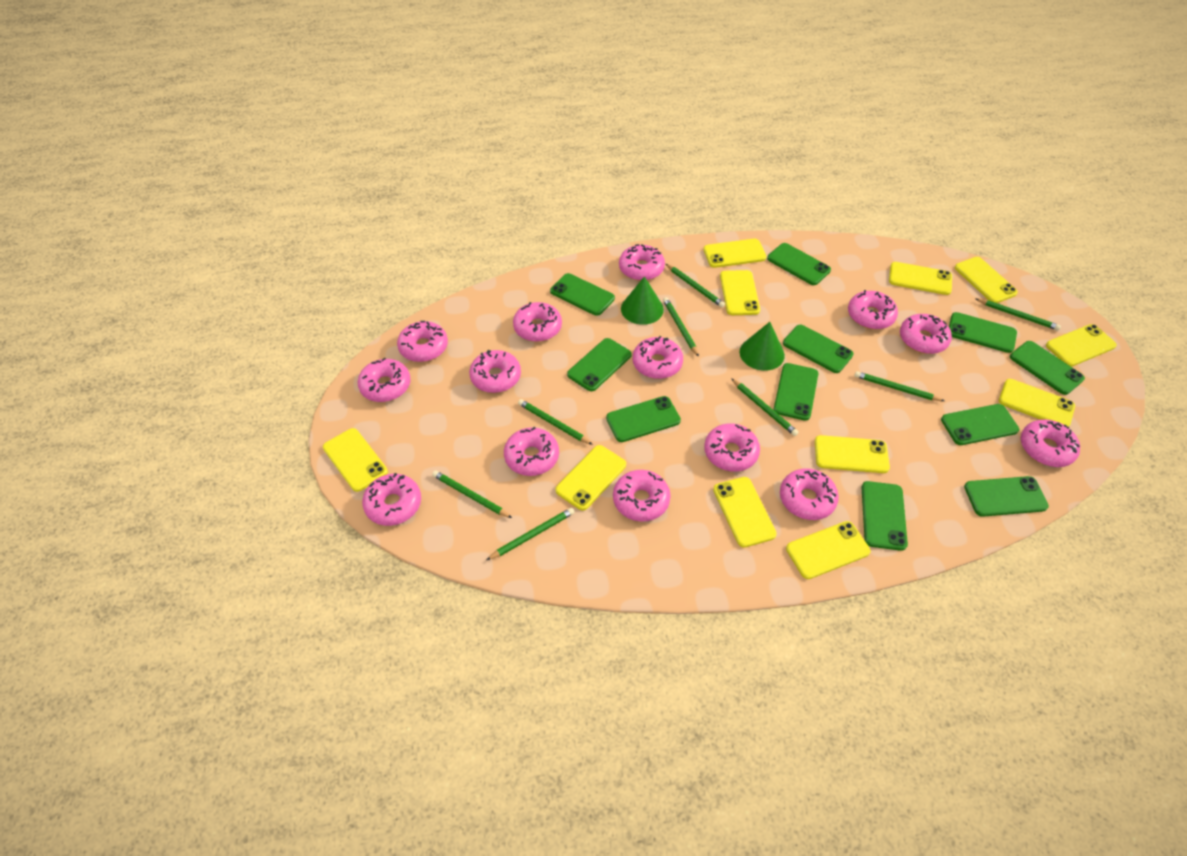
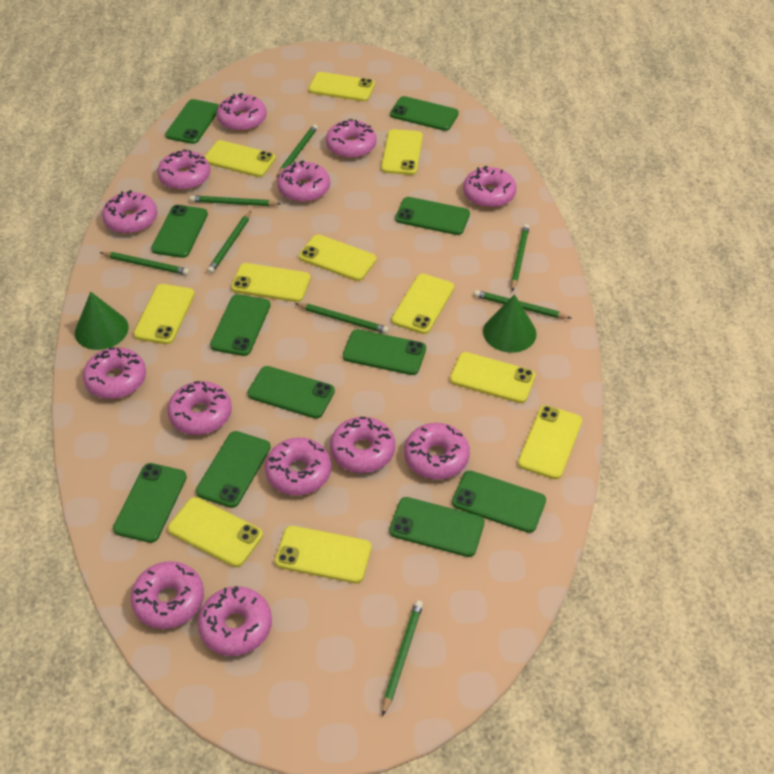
pink donut: 14 -> 13

